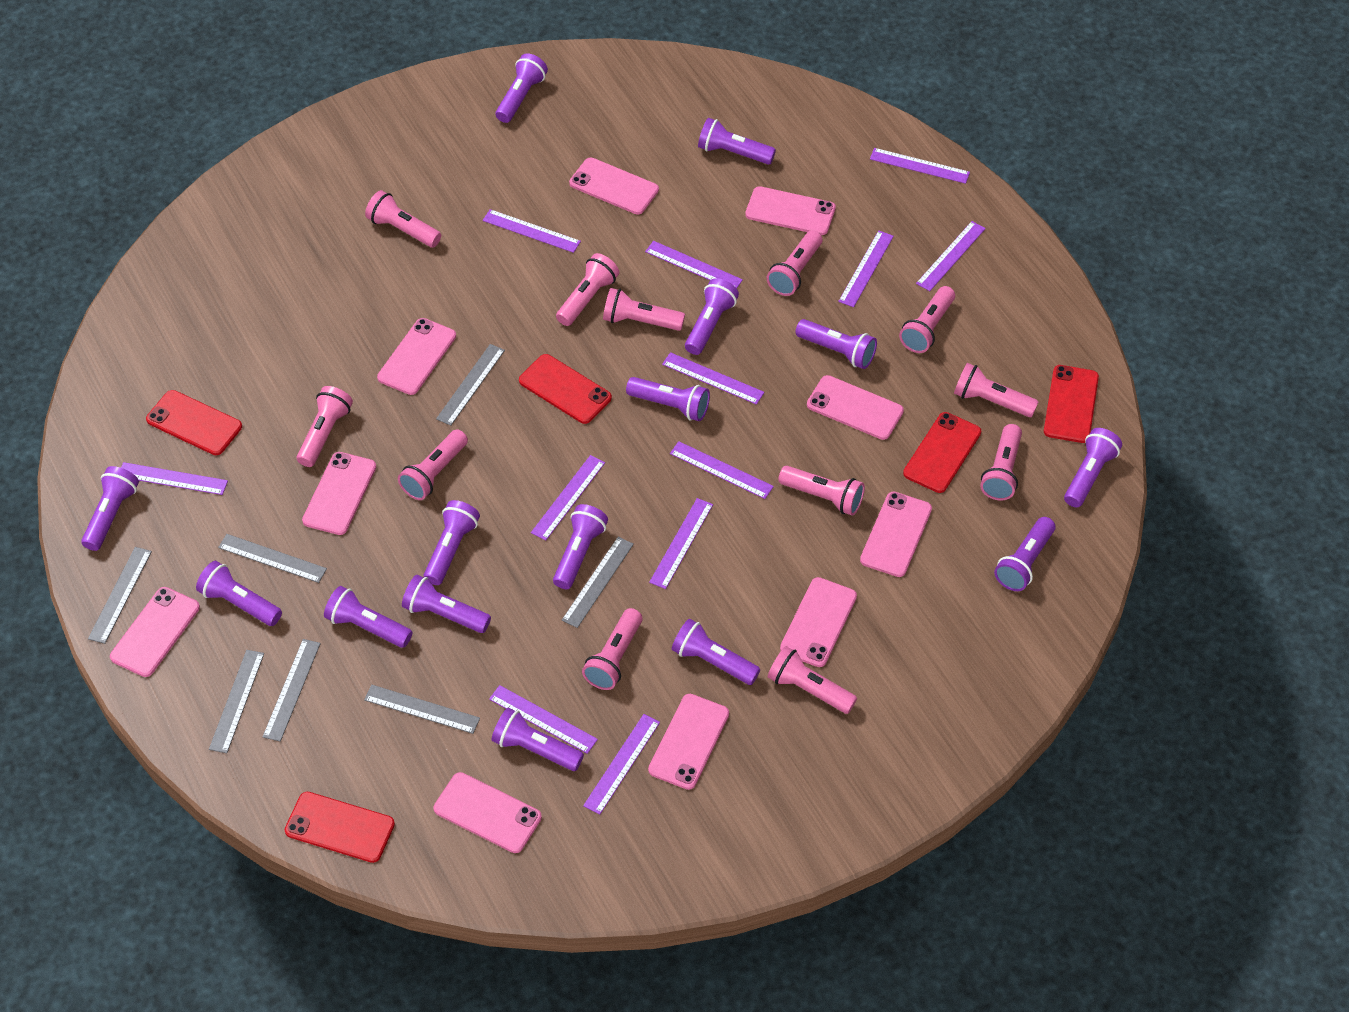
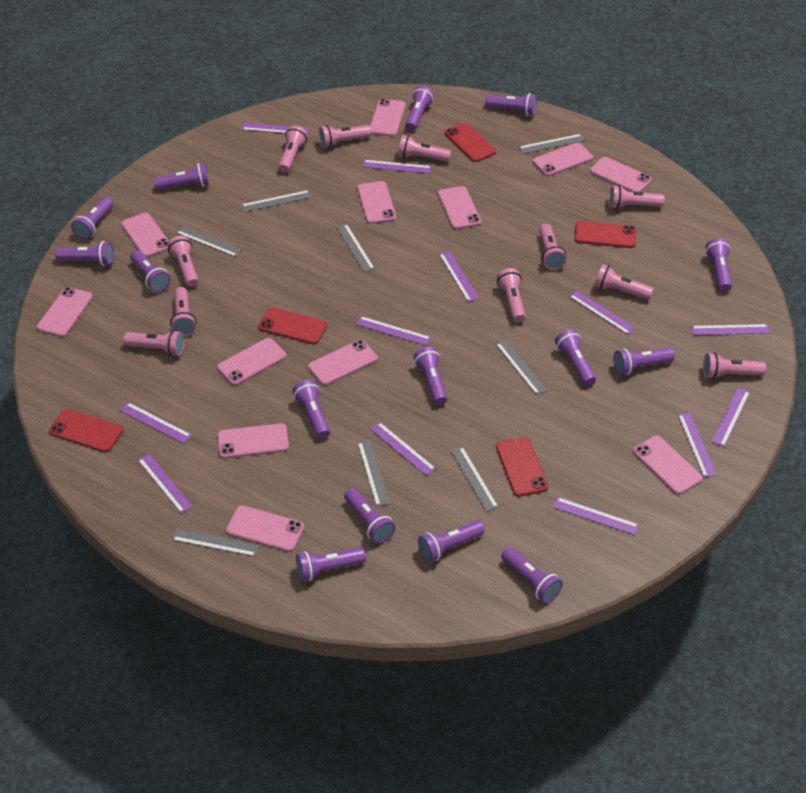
grey ruler: 7 -> 8
pink flashlight: 12 -> 11
pink phone: 10 -> 12

